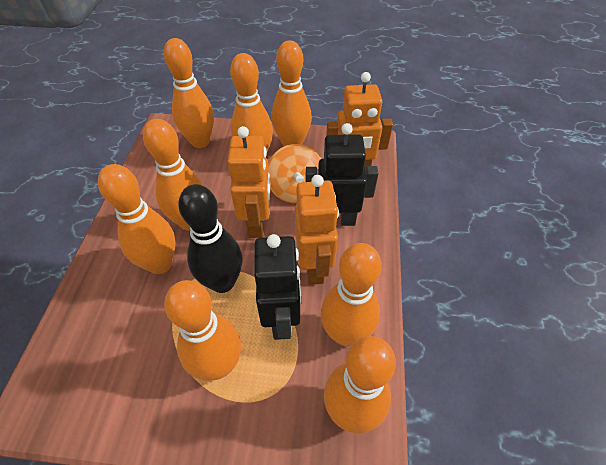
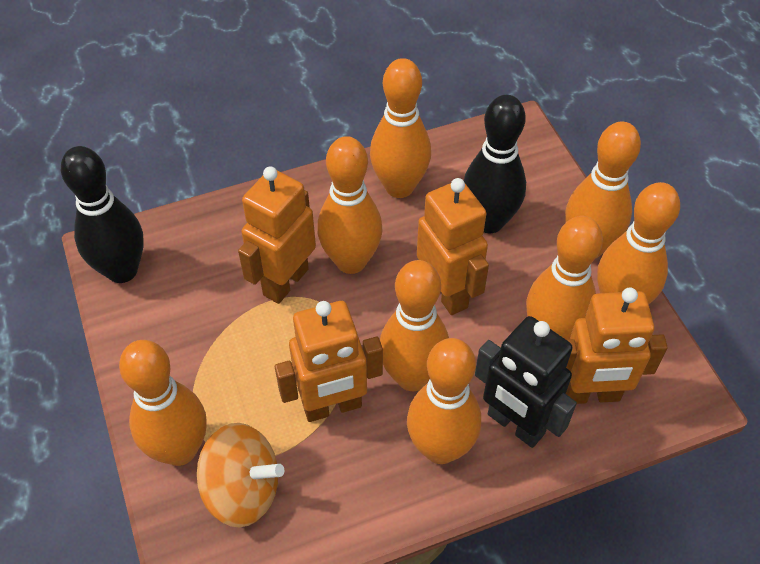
black bowling pin: 1 -> 2
black robot: 2 -> 1
orange robot: 3 -> 4

